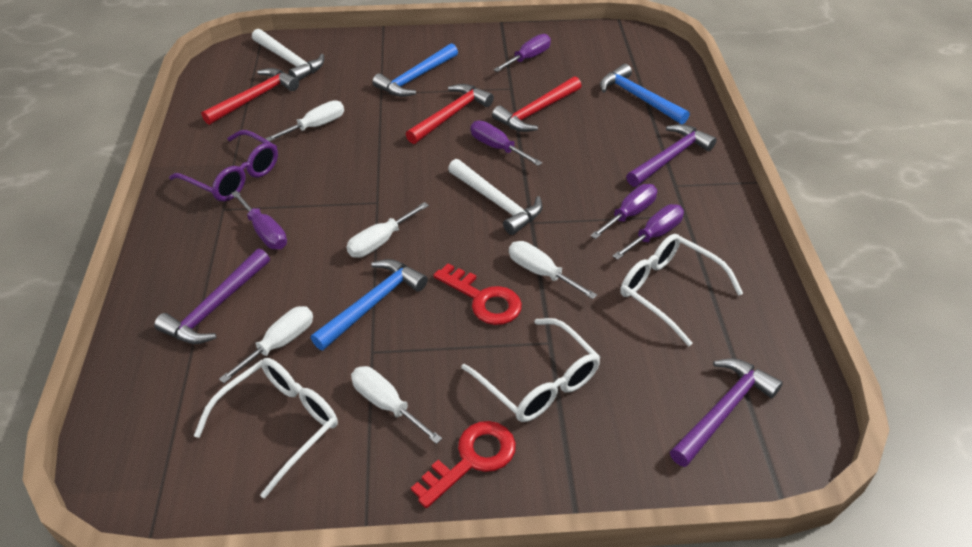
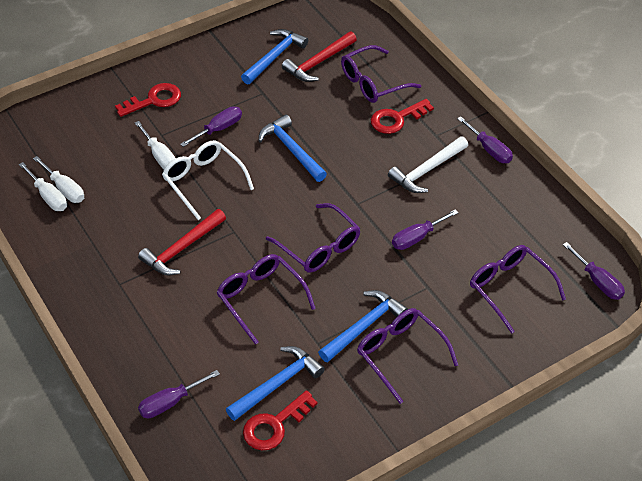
blue hammer: 3 -> 4
purple glasses: 1 -> 5
purple hammer: 3 -> 0
red hammer: 3 -> 2
red key: 2 -> 3
white glasses: 3 -> 1
white hammer: 2 -> 1
white screwdriver: 5 -> 3

